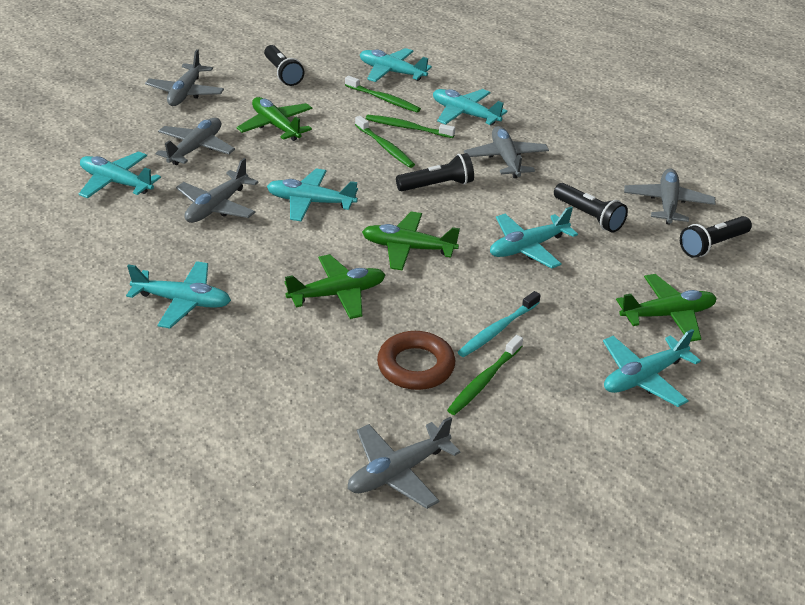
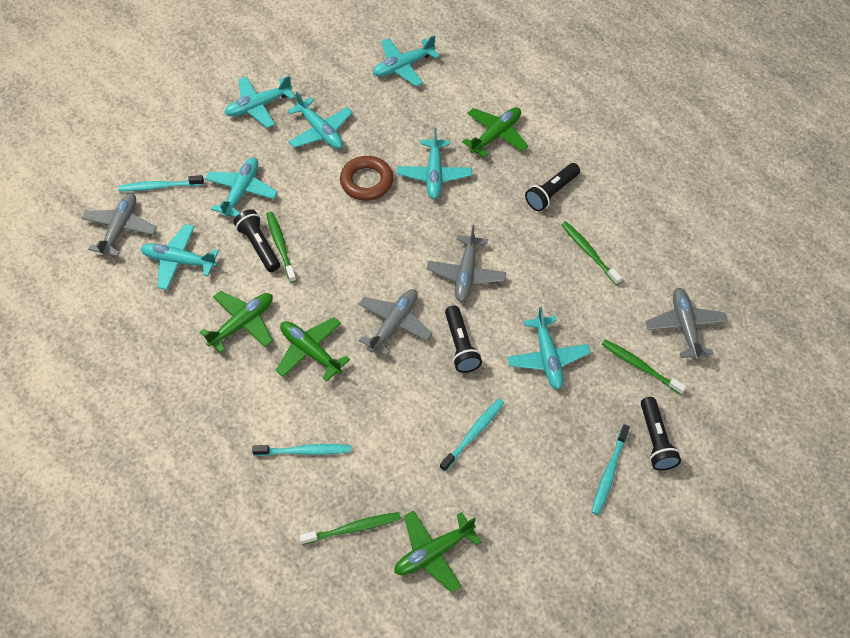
grey plane: 6 -> 4
turquoise toothbrush: 1 -> 4

